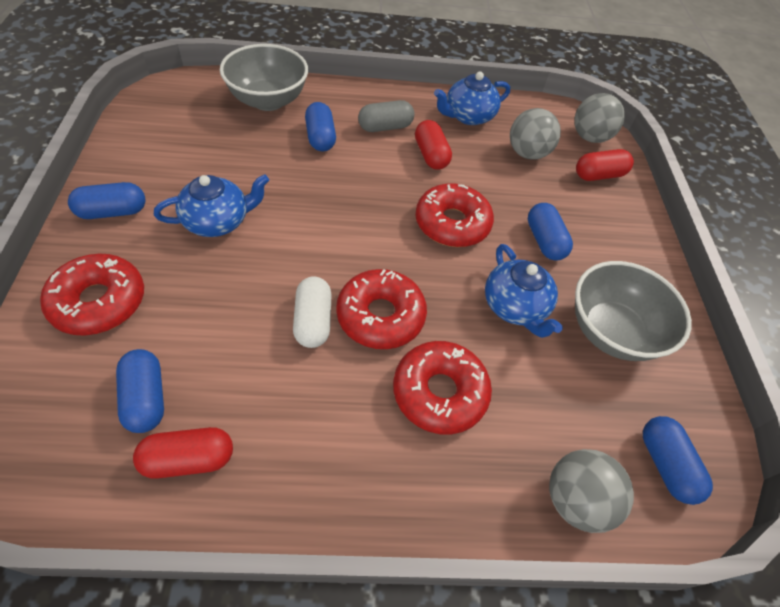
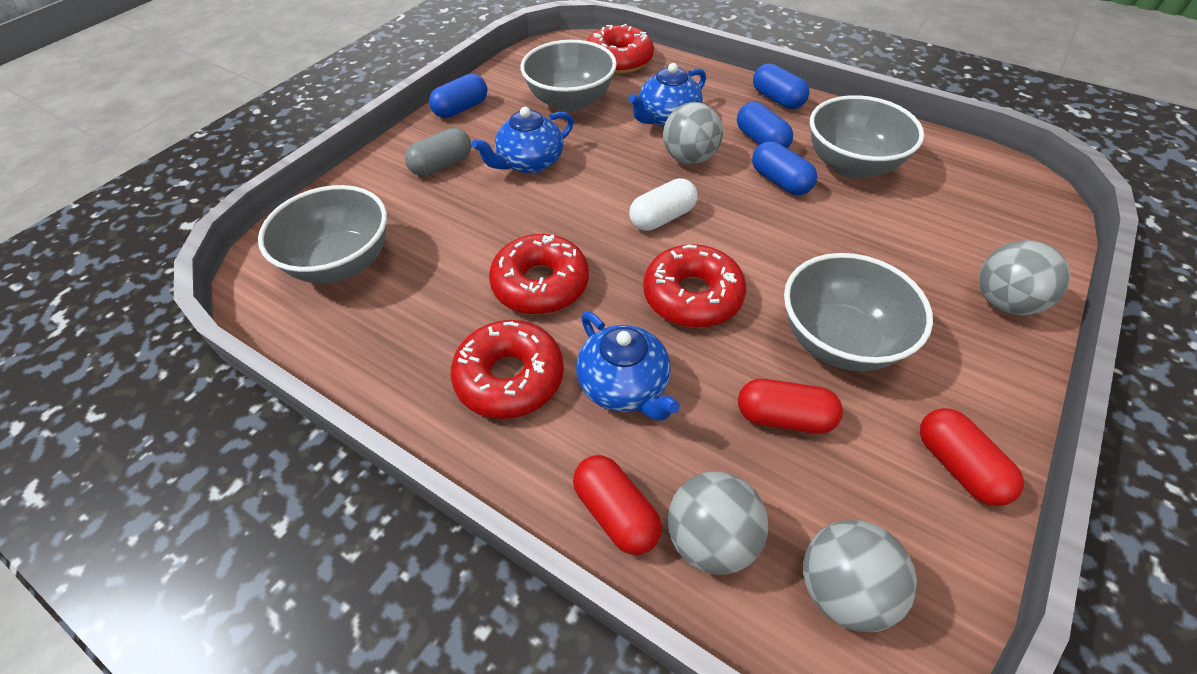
blue capsule: 5 -> 4
grey ball: 3 -> 4
grey bowl: 2 -> 4

